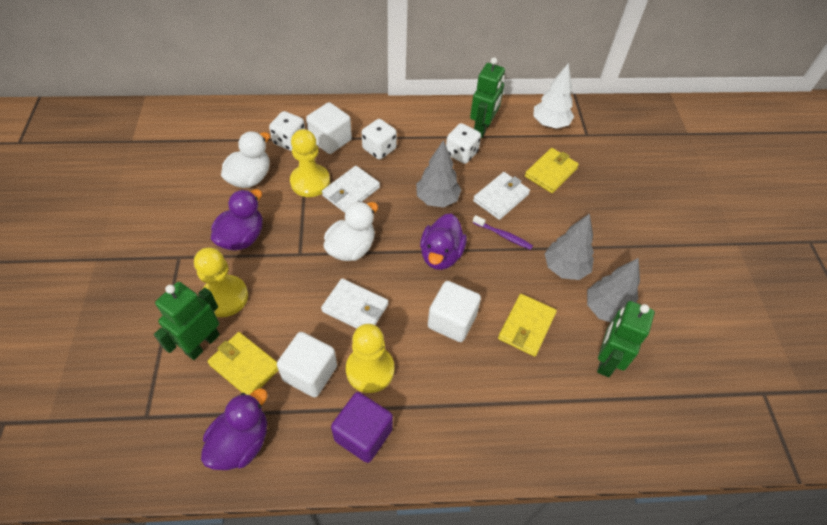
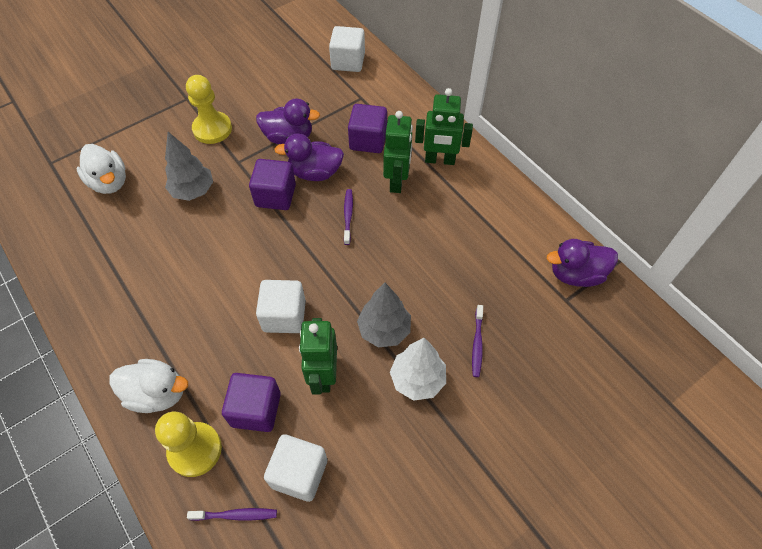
grey tree: 3 -> 2
purple cube: 1 -> 3
purple toothbrush: 1 -> 3
white dice: 3 -> 0
white wallet: 3 -> 0
yellow pawn: 3 -> 2
yellow wallet: 3 -> 0

